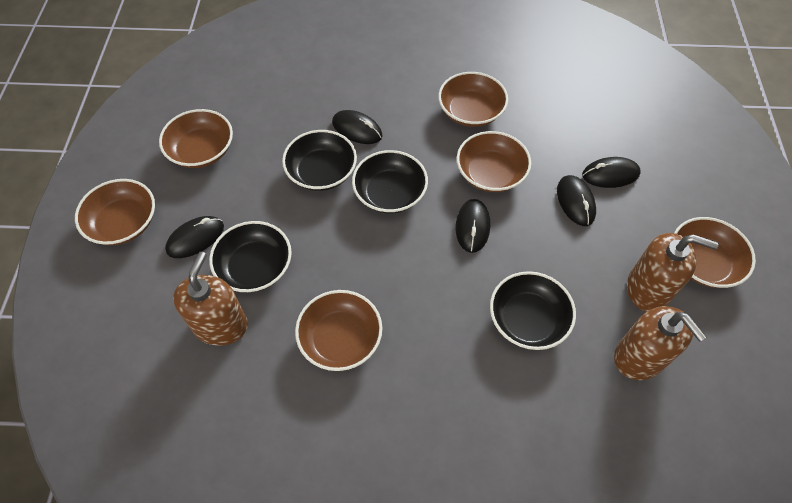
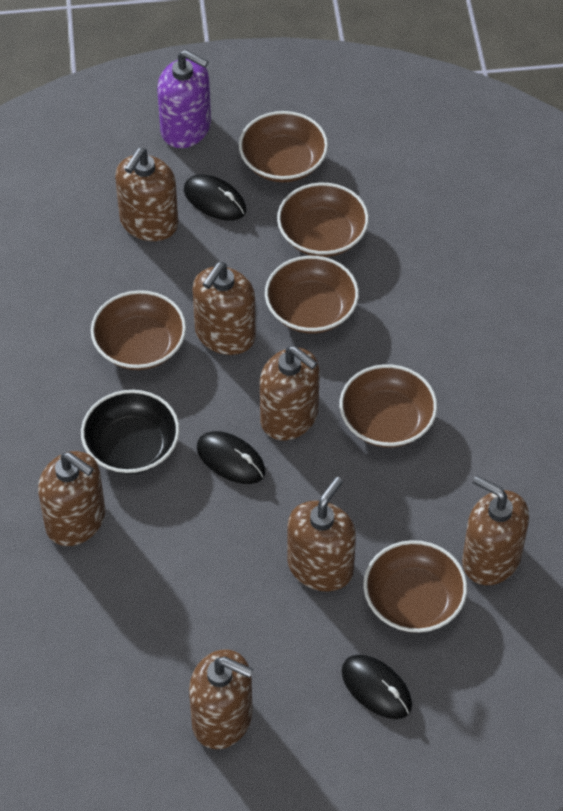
black bowl: 4 -> 1
black mouse: 5 -> 3
brown soap dispenser: 3 -> 7
purple soap dispenser: 0 -> 1

